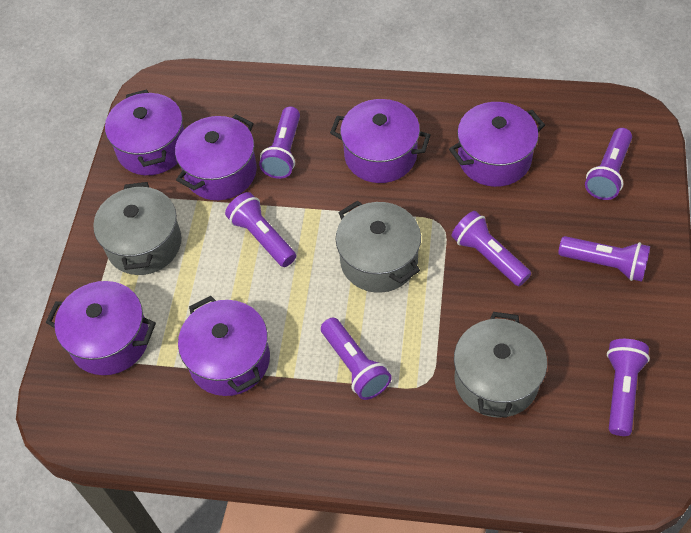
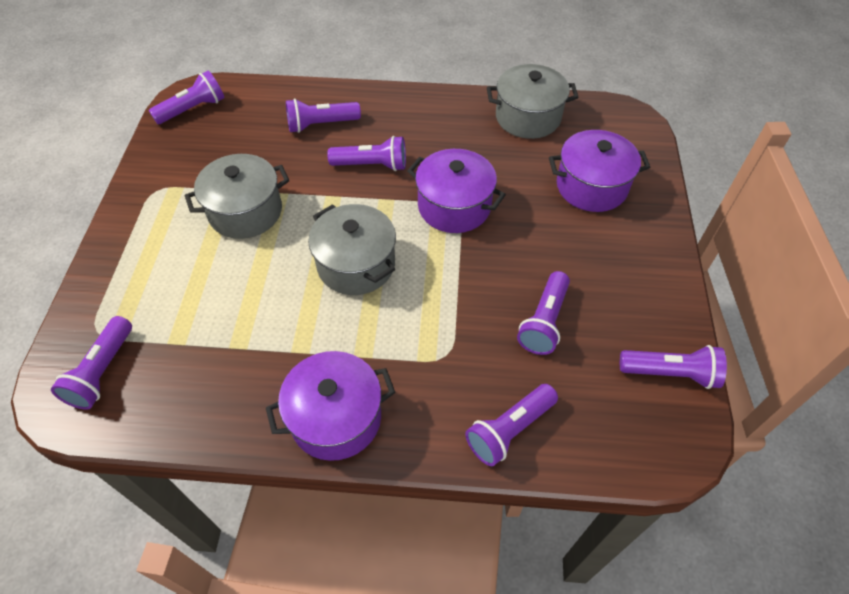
purple pot: 6 -> 3

